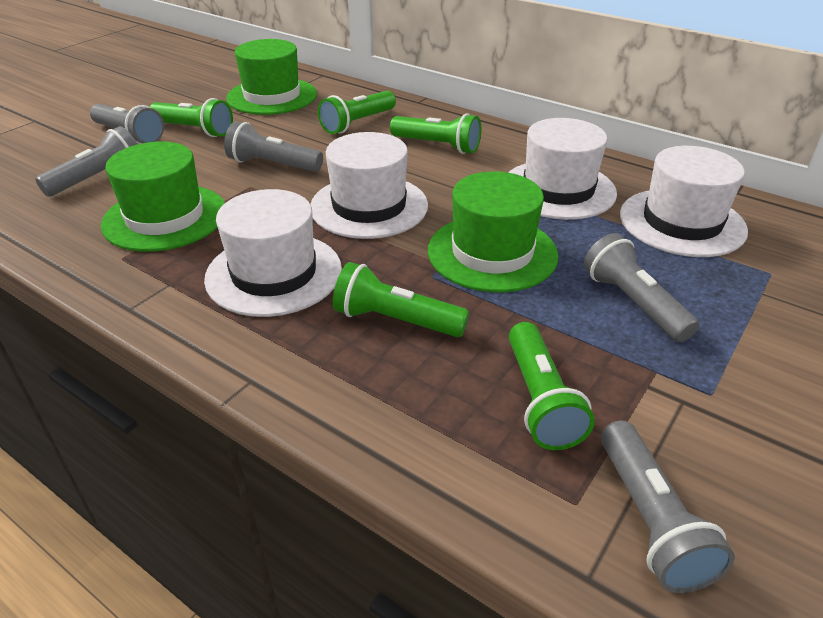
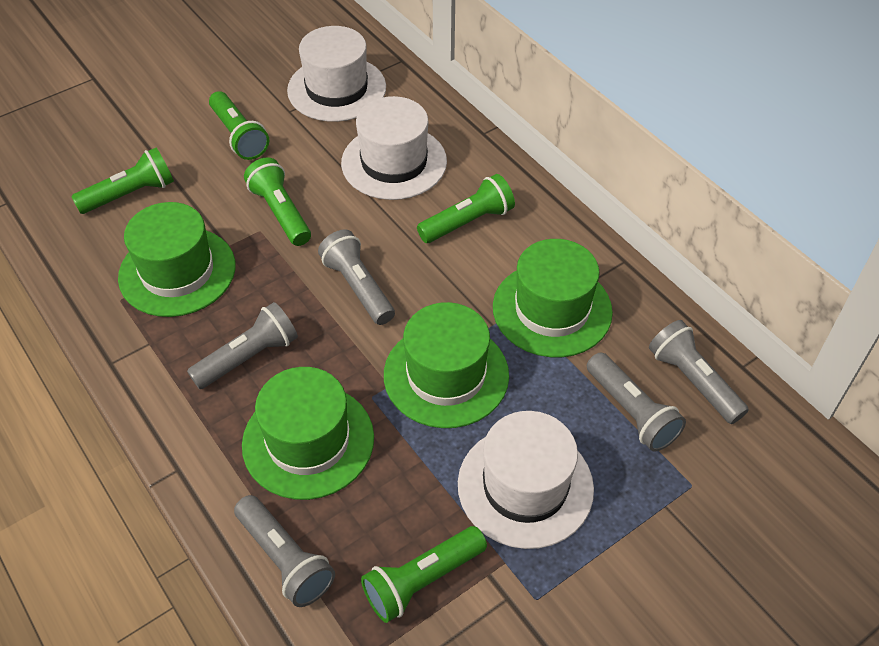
green hat: 3 -> 4
white hat: 4 -> 3

